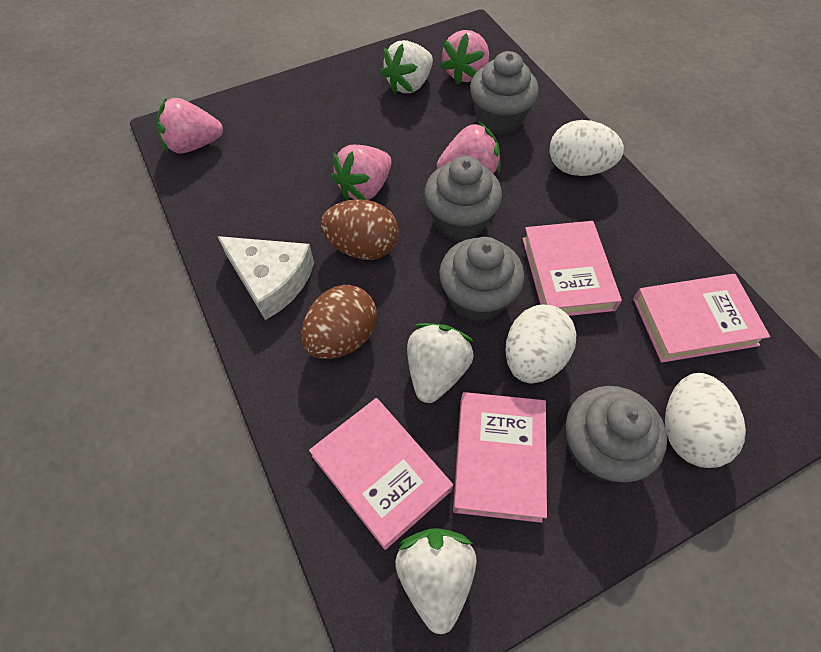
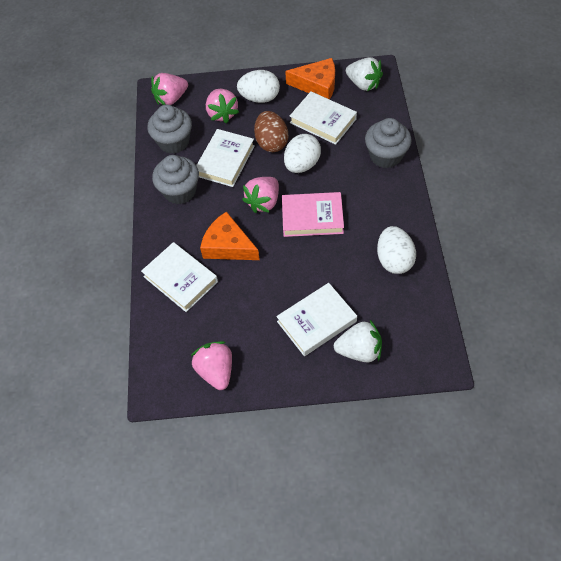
brown egg: 2 -> 1
grey cupcake: 4 -> 3
orange cheese: 0 -> 2
pink book: 4 -> 1
white book: 0 -> 4
white cheese: 1 -> 0
white strawberry: 3 -> 2

